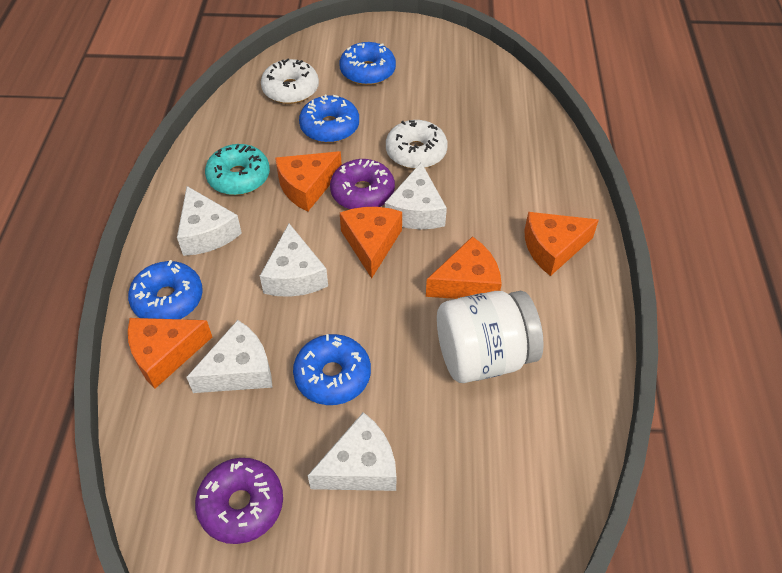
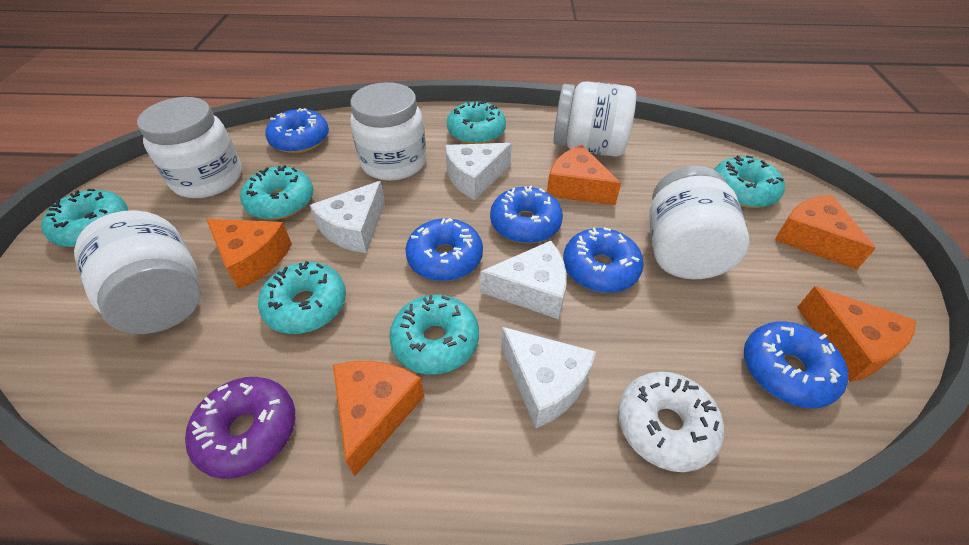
blue donut: 4 -> 5
purple donut: 2 -> 1
turquoise donut: 1 -> 6
white cheese: 5 -> 4
white donut: 2 -> 1
white jar: 1 -> 5

